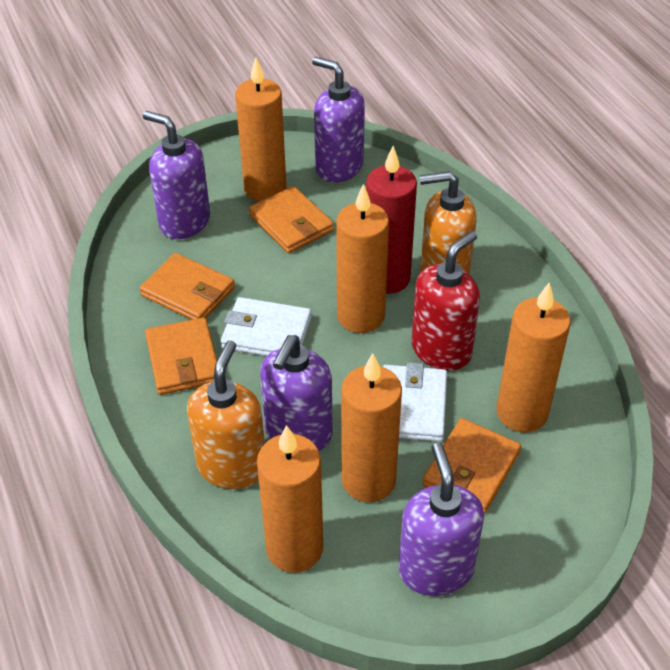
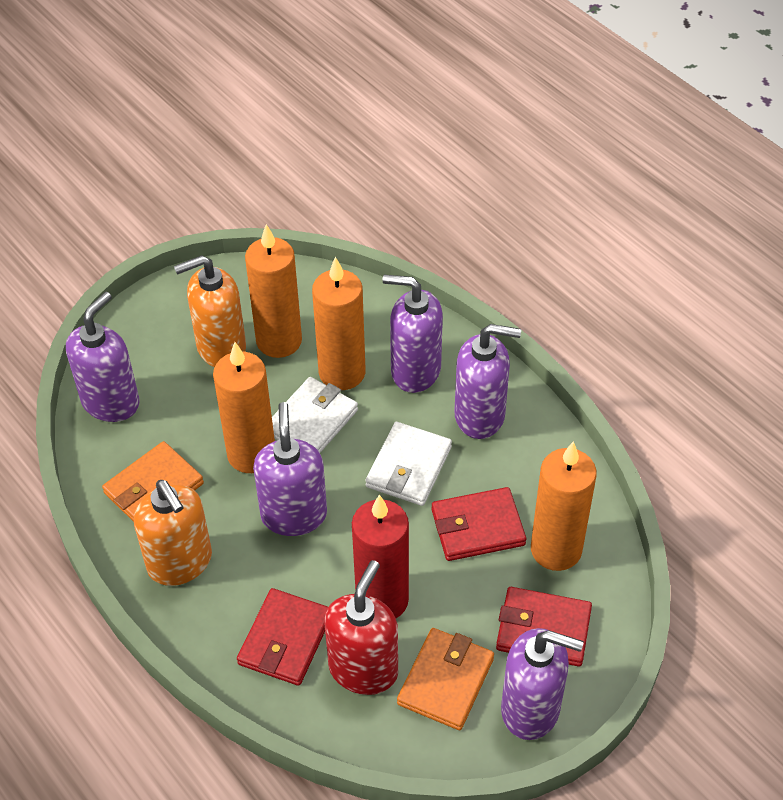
orange candle: 5 -> 4
orange wallet: 4 -> 2
purple soap dispenser: 4 -> 5
red wallet: 0 -> 3

